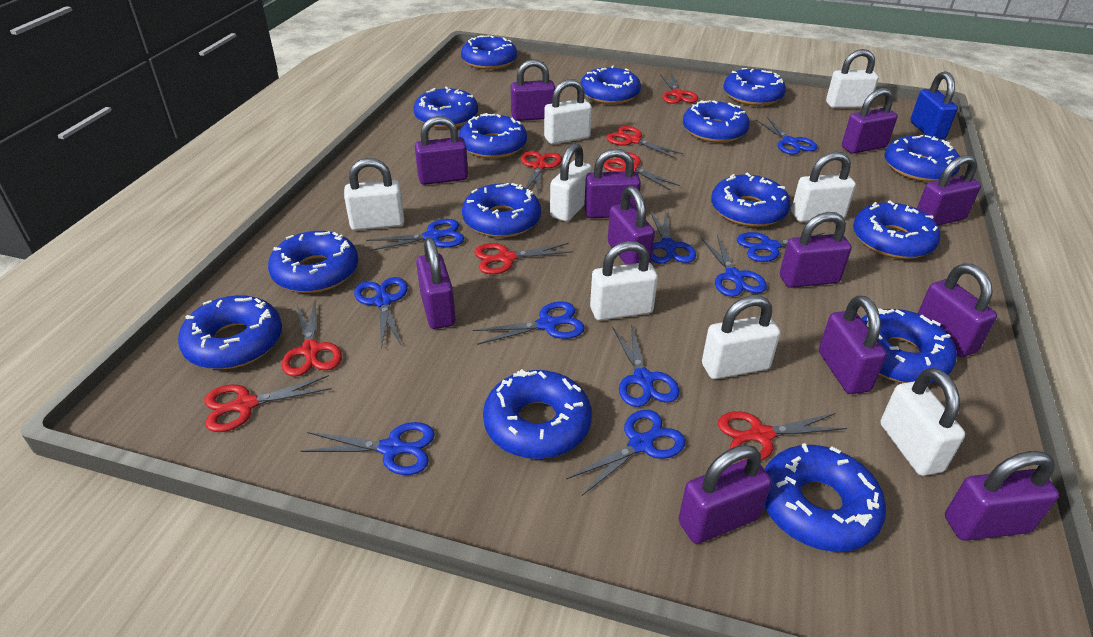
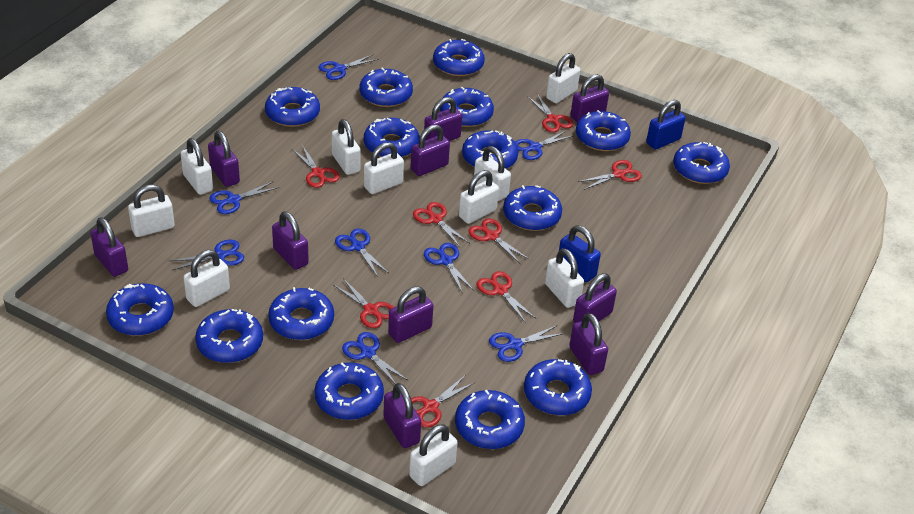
blue padlock: 1 -> 2
blue scissors: 10 -> 8
purple padlock: 12 -> 10
white padlock: 8 -> 10

